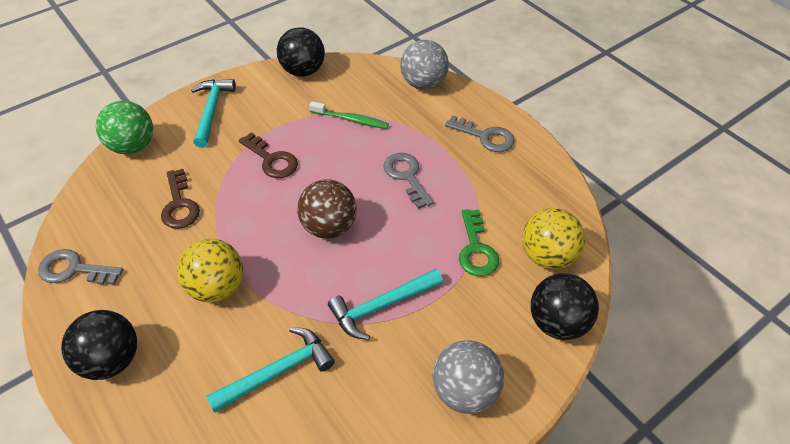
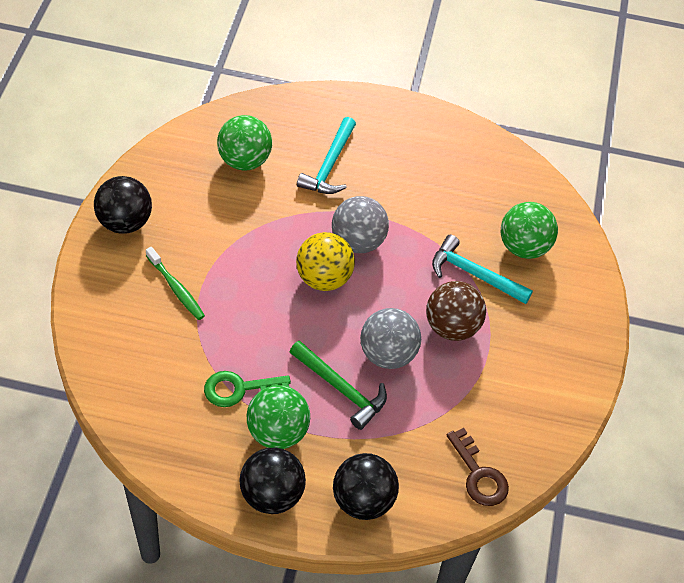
brown key: 2 -> 1
green ball: 1 -> 3
green hammer: 0 -> 1
grey key: 3 -> 0
turquoise hammer: 3 -> 2
yellow ball: 2 -> 1

